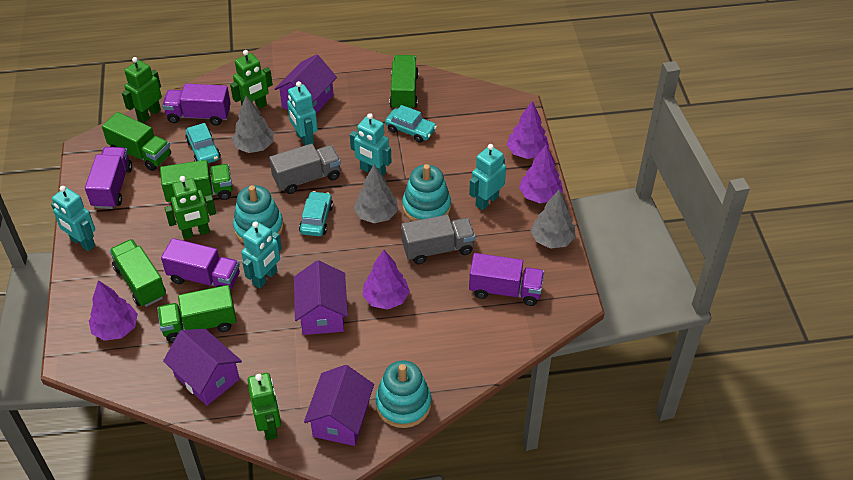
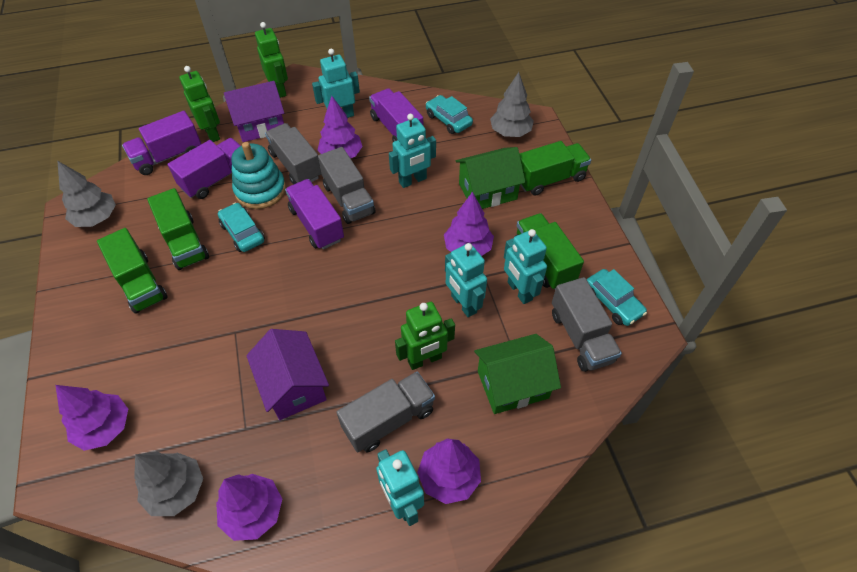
green house: 0 -> 2
green robot: 4 -> 3
green truck: 5 -> 4
grey truck: 2 -> 4
purple house: 4 -> 2
purple tree: 4 -> 5
turquoise stacking toy: 3 -> 1

